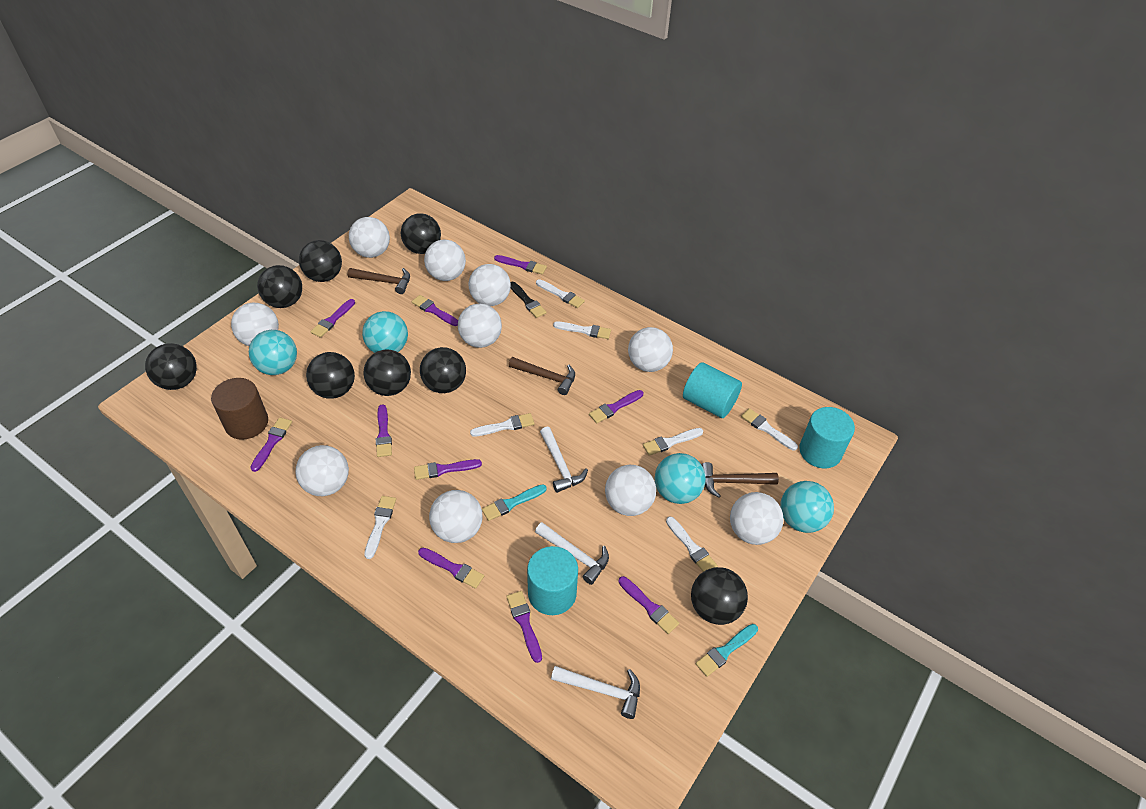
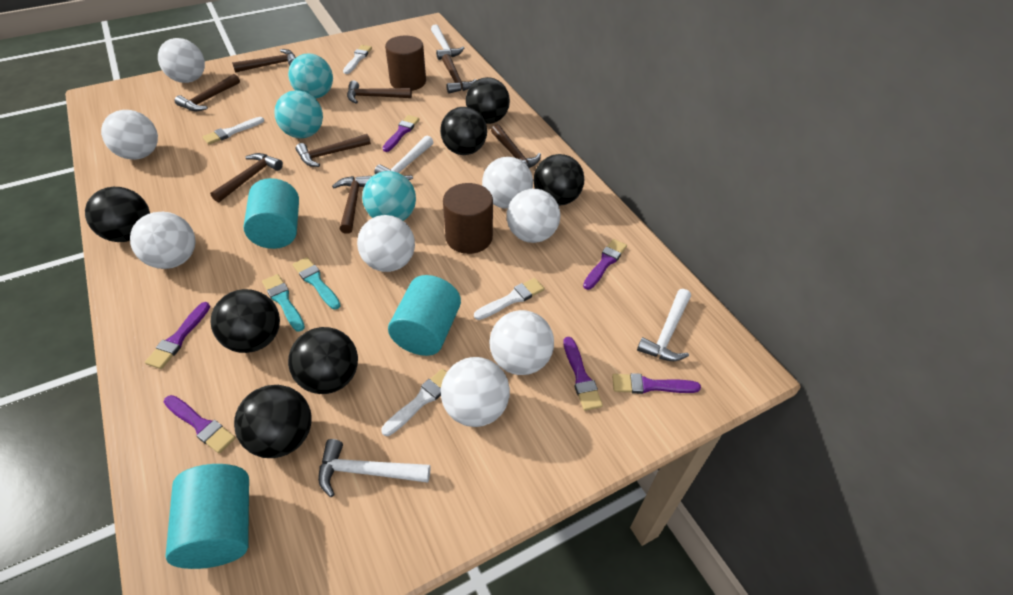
black ball: 8 -> 7
black brush: 1 -> 0
brown cylinder: 1 -> 2
brown hammer: 3 -> 8
purple brush: 10 -> 6
turquoise ball: 4 -> 3
white ball: 10 -> 8
white brush: 7 -> 4
white hammer: 3 -> 4

